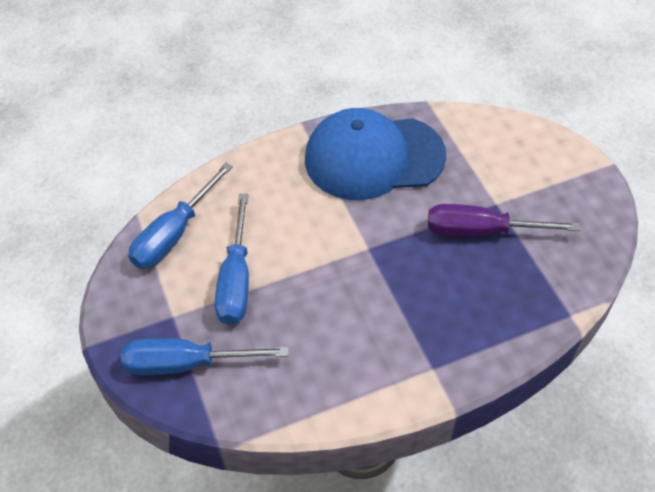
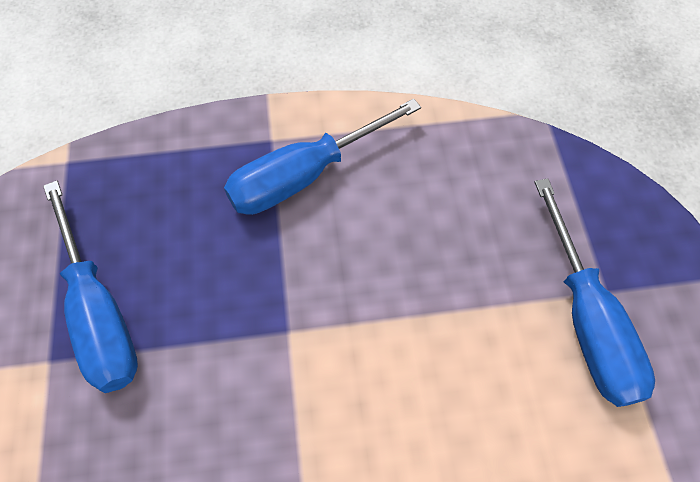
blue cap: 1 -> 0
purple screwdriver: 1 -> 0

